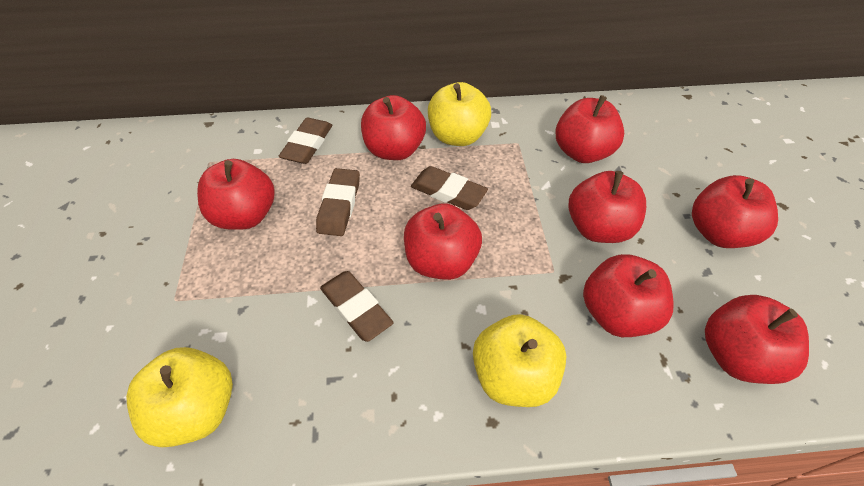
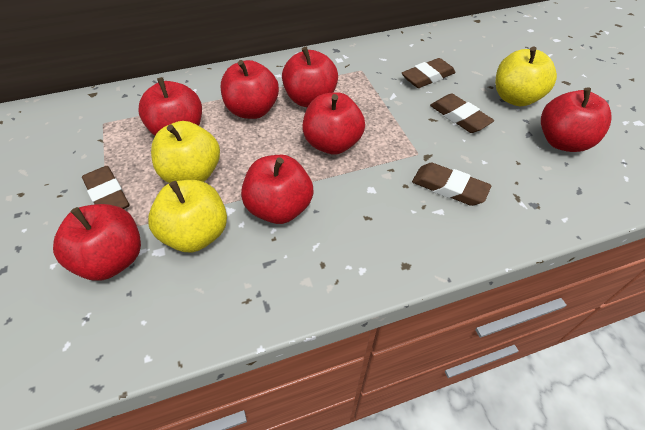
red apple: 8 -> 7

